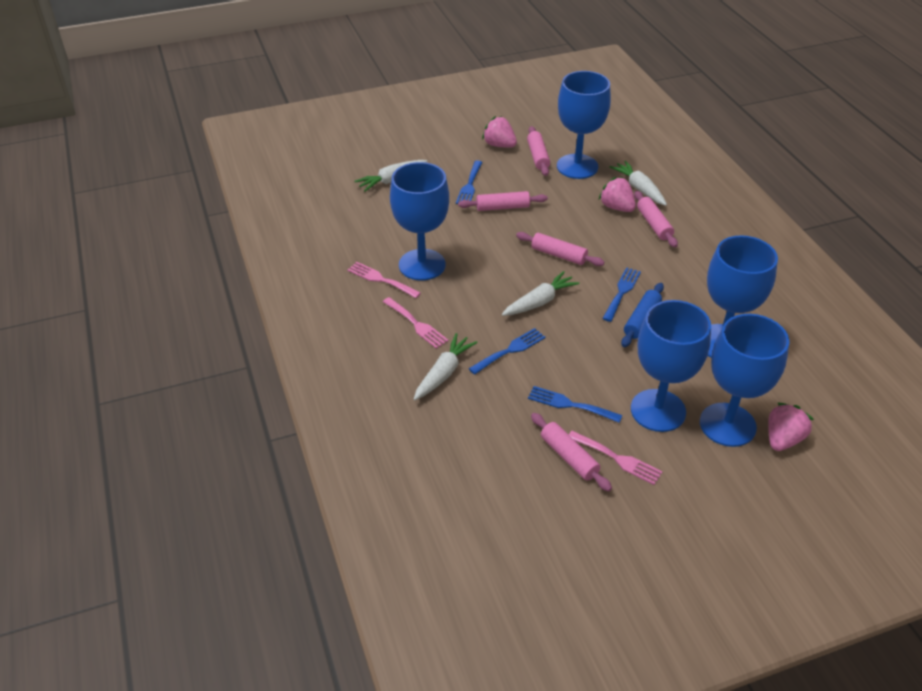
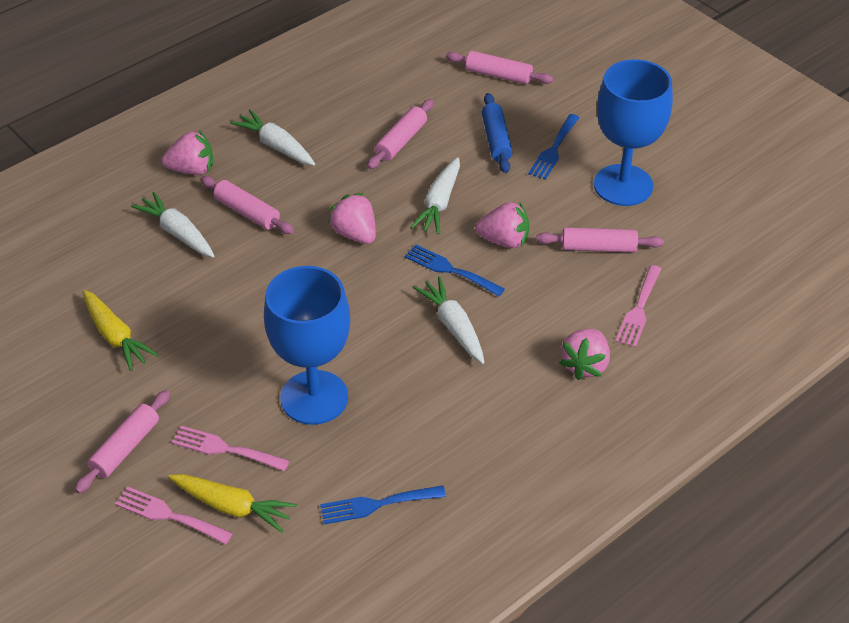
blue fork: 4 -> 3
blue goblet: 5 -> 2
pink strawberry: 3 -> 4
yellow carrot: 0 -> 2

